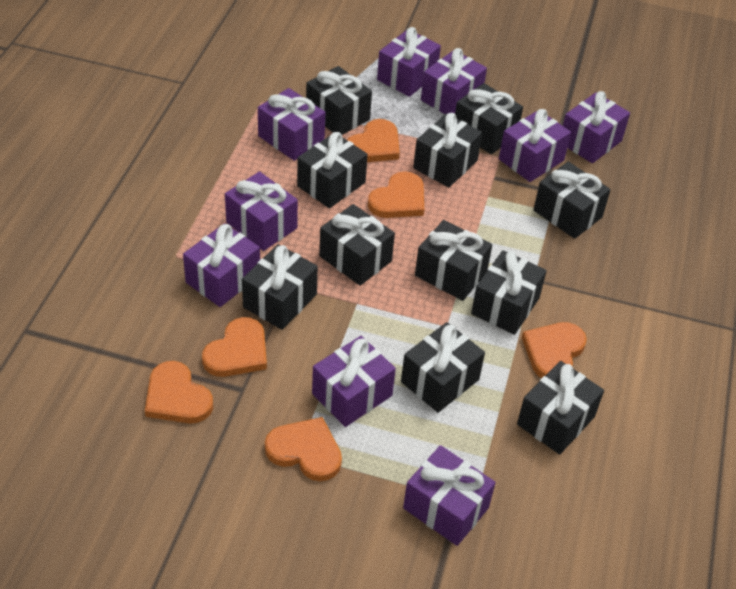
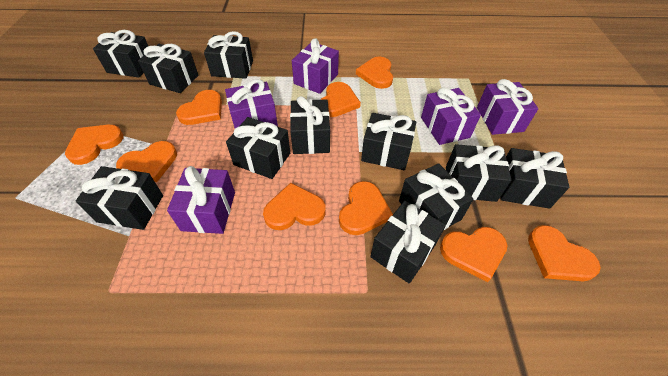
orange heart: 6 -> 9
purple gift: 9 -> 5

